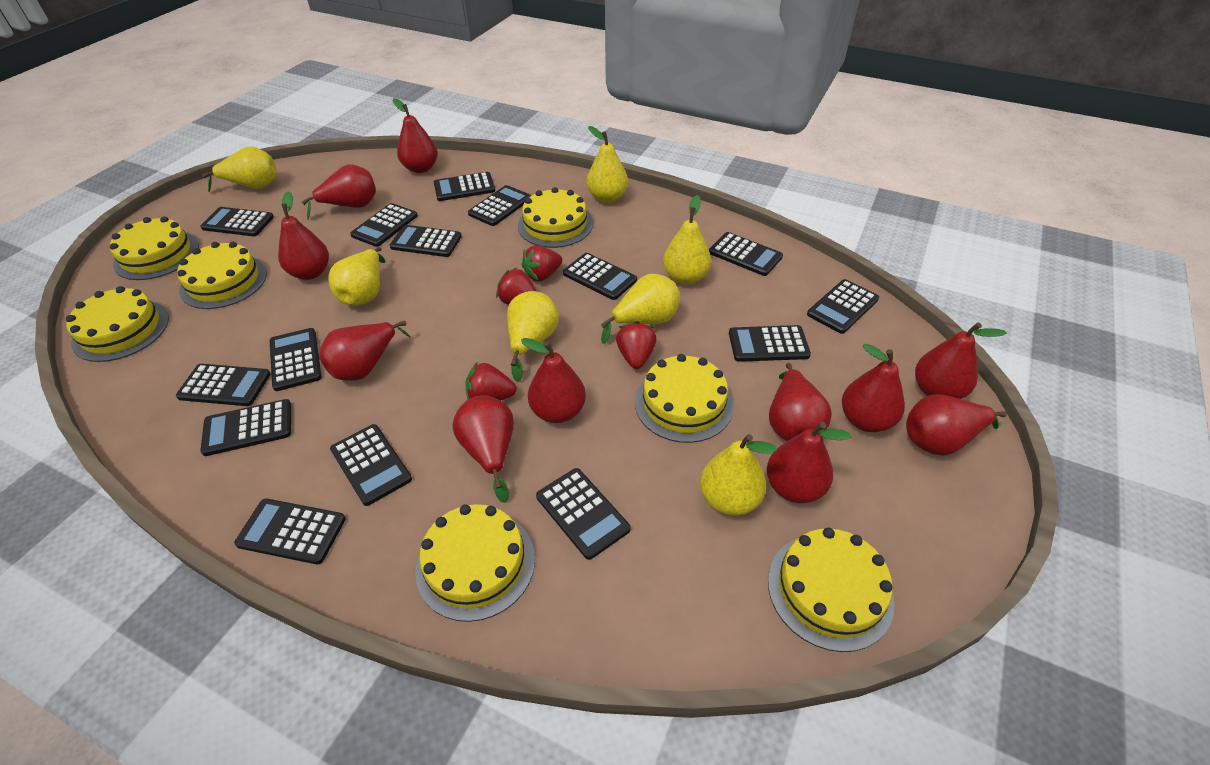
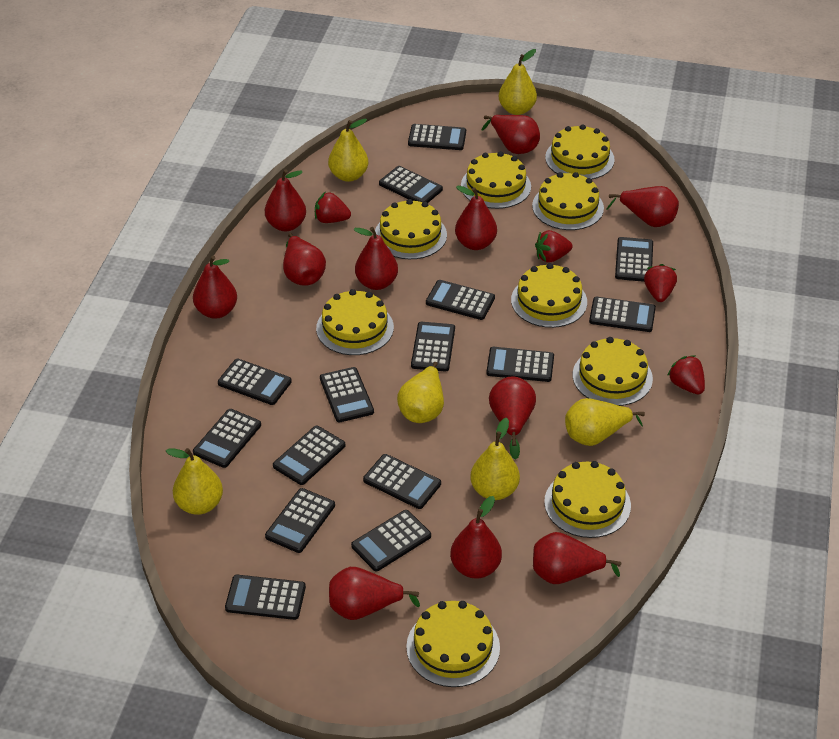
yellow cake: 7 -> 9
yellow pear: 7 -> 6

